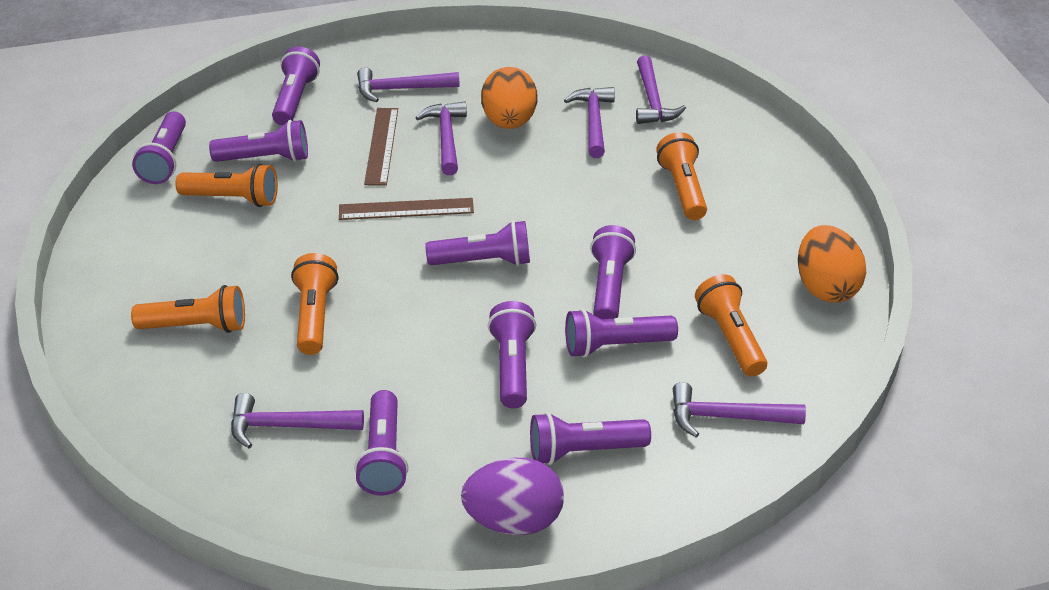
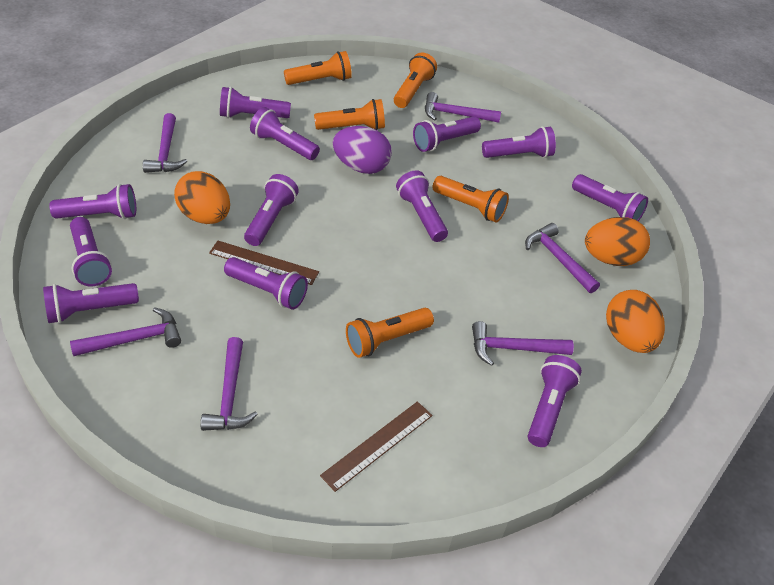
orange egg: 2 -> 3
purple flashlight: 9 -> 12

